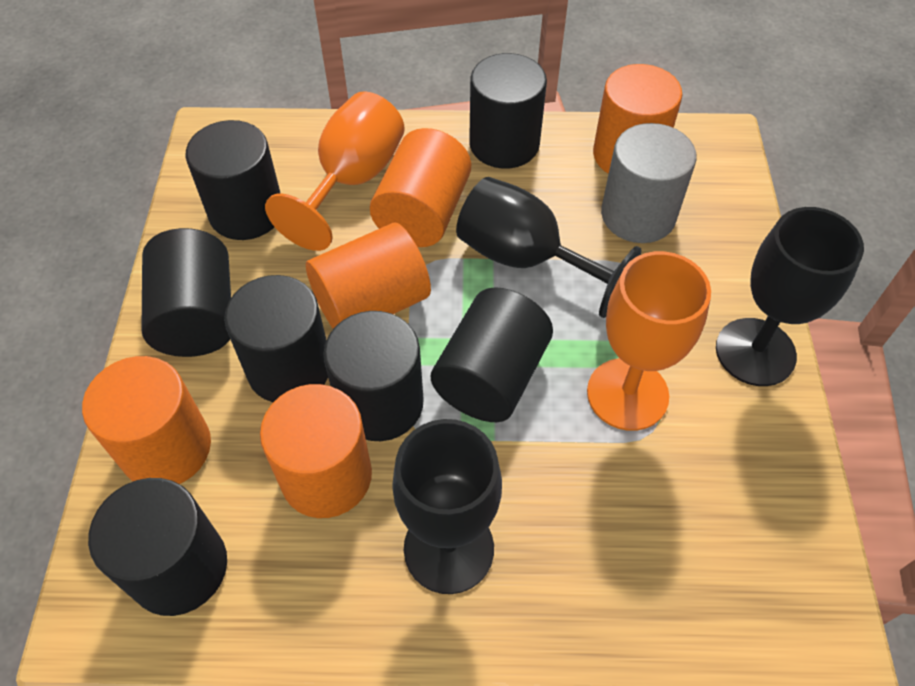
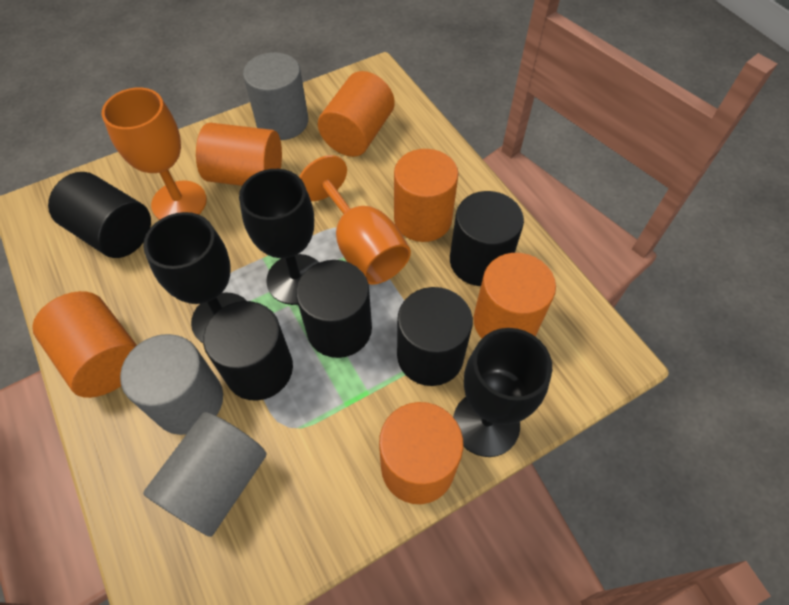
black cylinder: 7 -> 5
grey cylinder: 1 -> 3
orange cylinder: 5 -> 6

